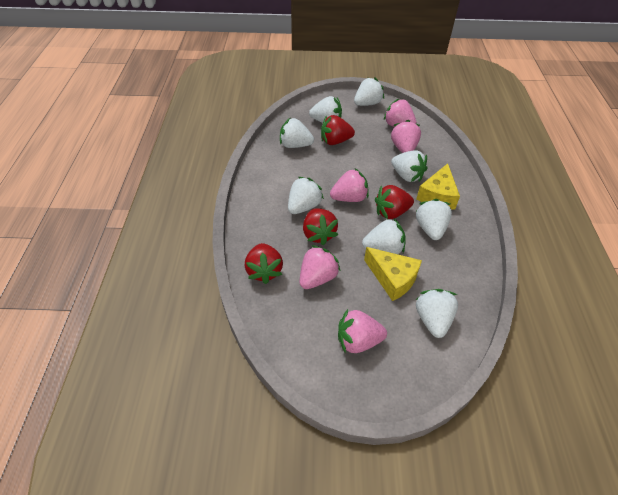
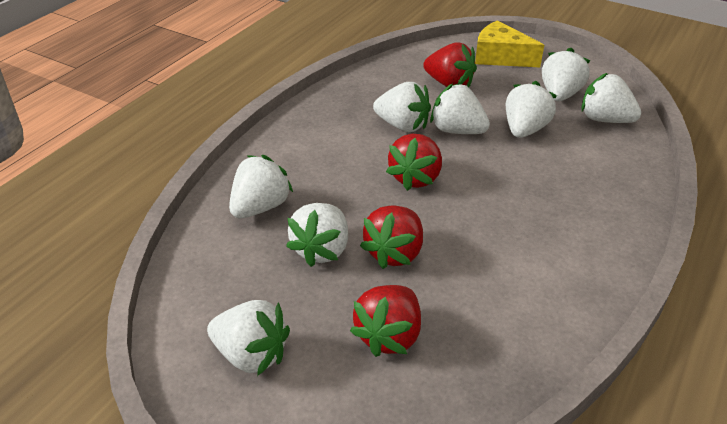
pink strawberry: 5 -> 0
yellow cheese: 2 -> 1

